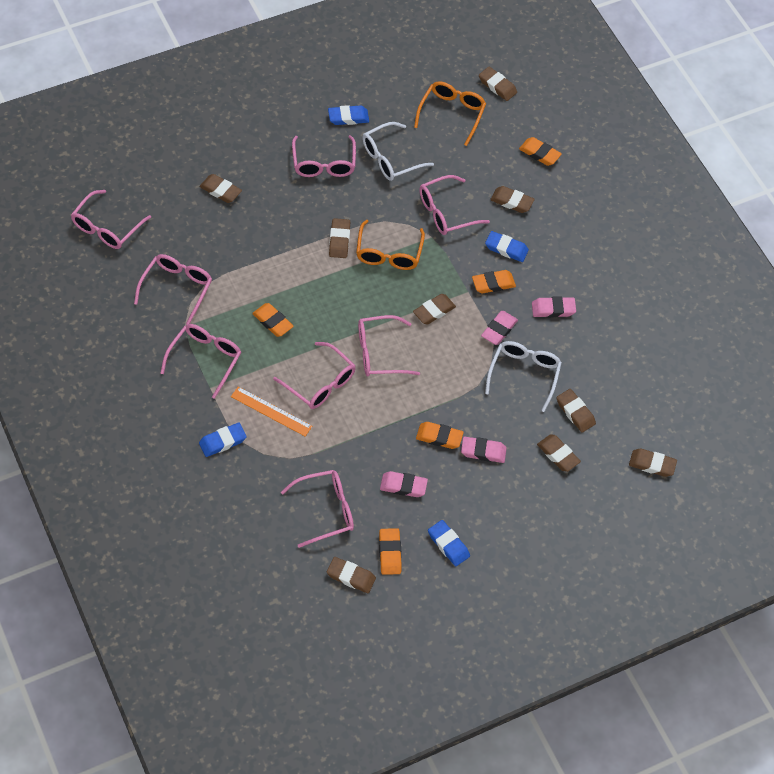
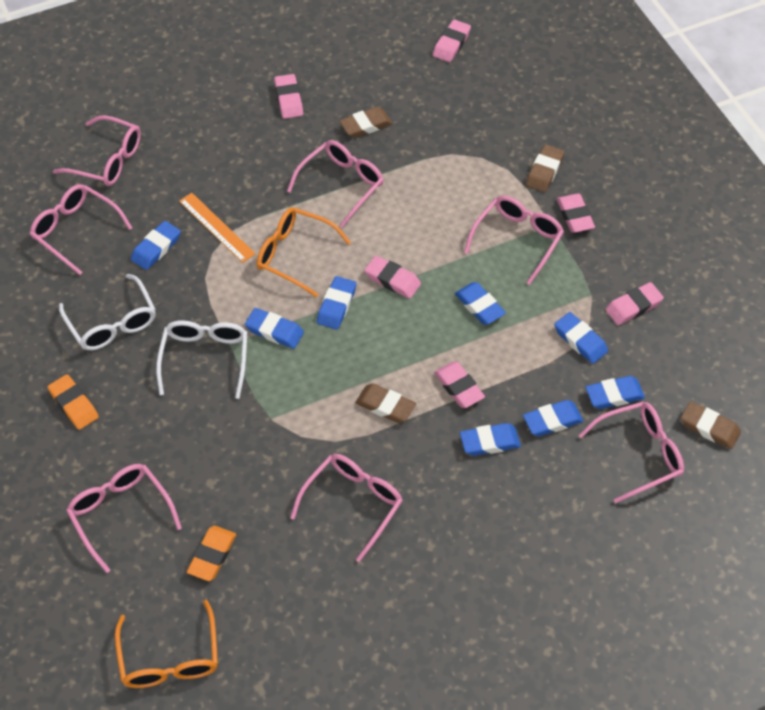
blue eraser: 4 -> 8
brown eraser: 9 -> 4
orange eraser: 5 -> 2
pink eraser: 4 -> 6
pink glasses: 8 -> 7

